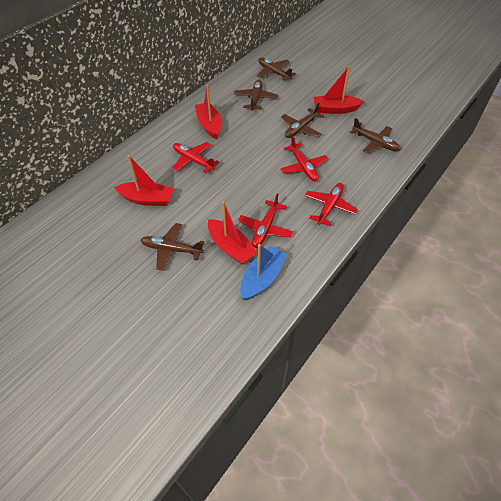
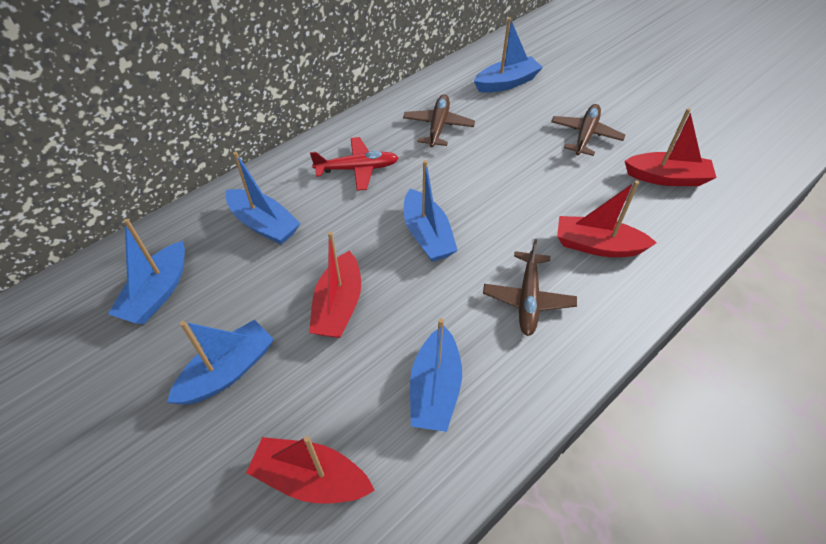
blue boat: 1 -> 6
brown plane: 5 -> 3
red plane: 4 -> 1

